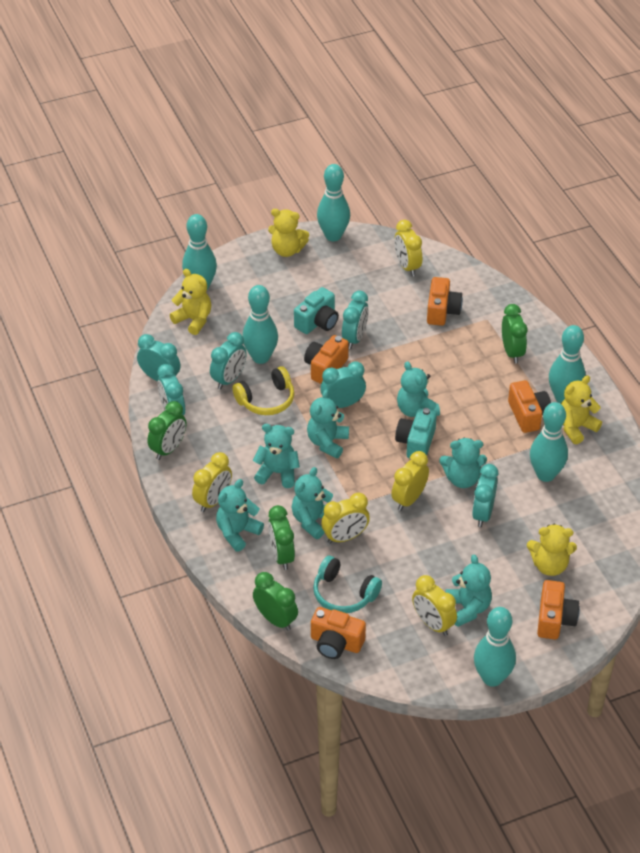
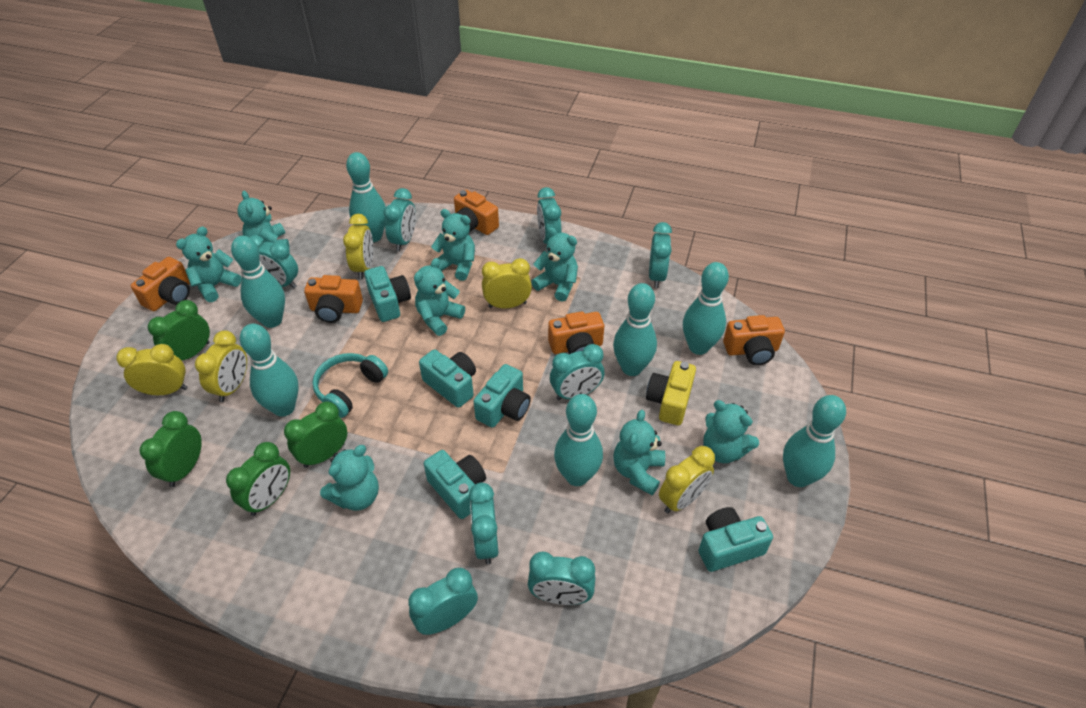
turquoise bowling pin: 6 -> 7
turquoise camera: 2 -> 5
turquoise clock: 6 -> 8
turquoise teddy bear: 7 -> 8
yellow camera: 0 -> 1
yellow headphones: 1 -> 0
yellow teddy bear: 4 -> 0

